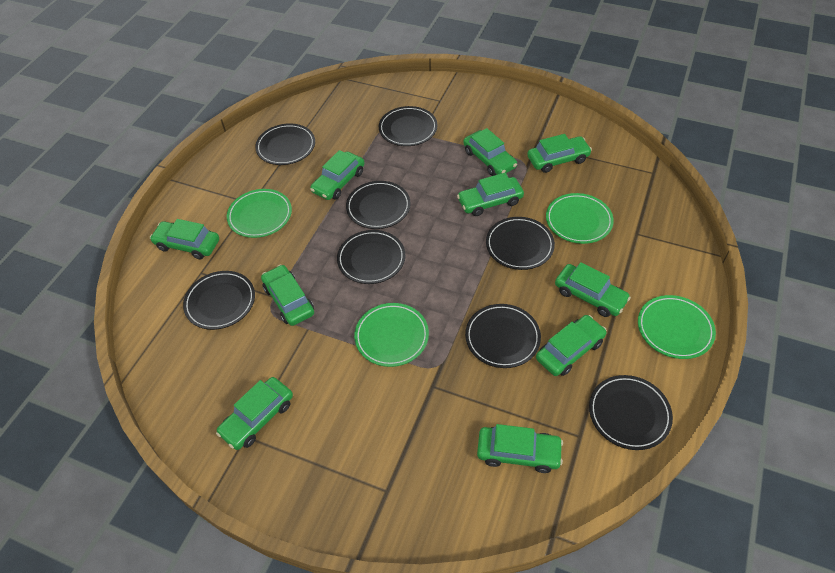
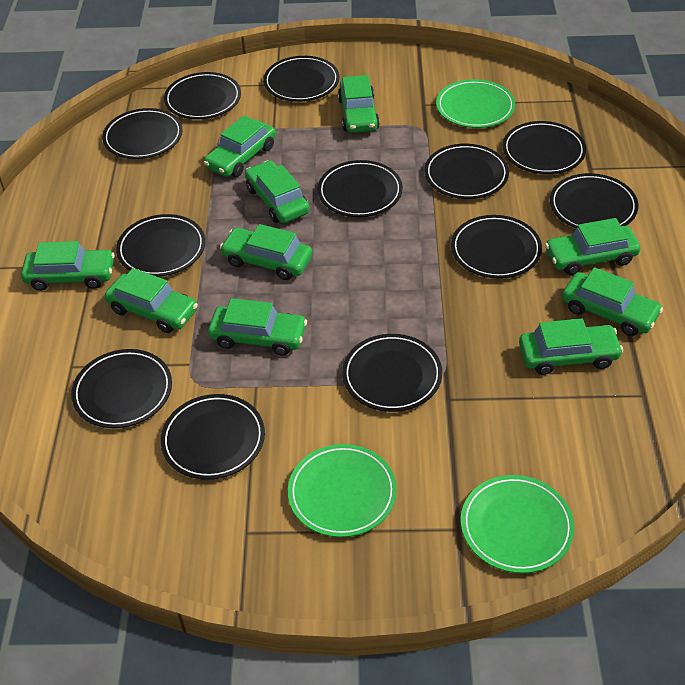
black plate: 8 -> 12
green plate: 4 -> 3

